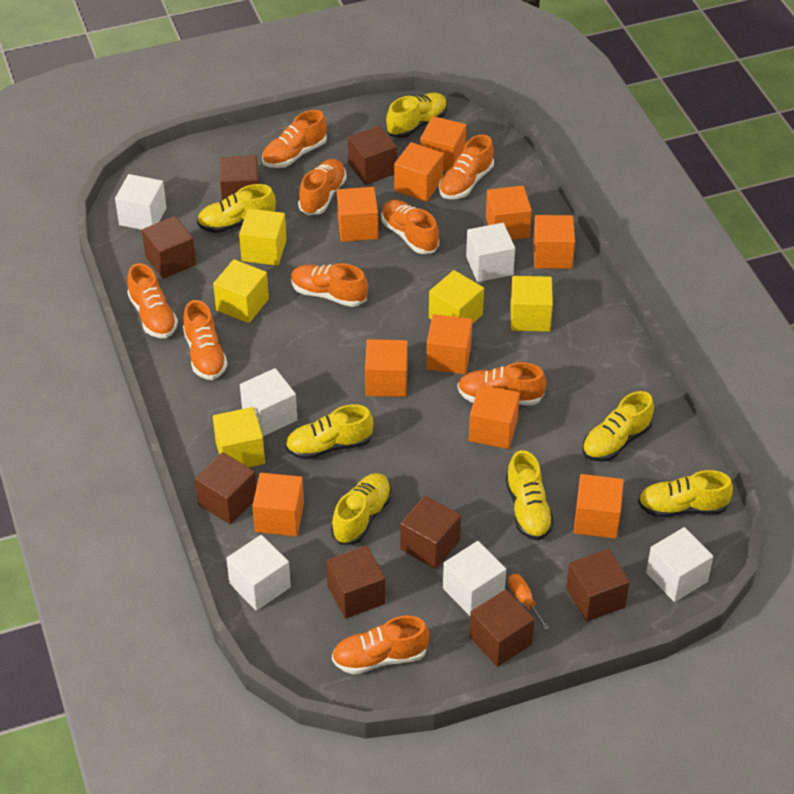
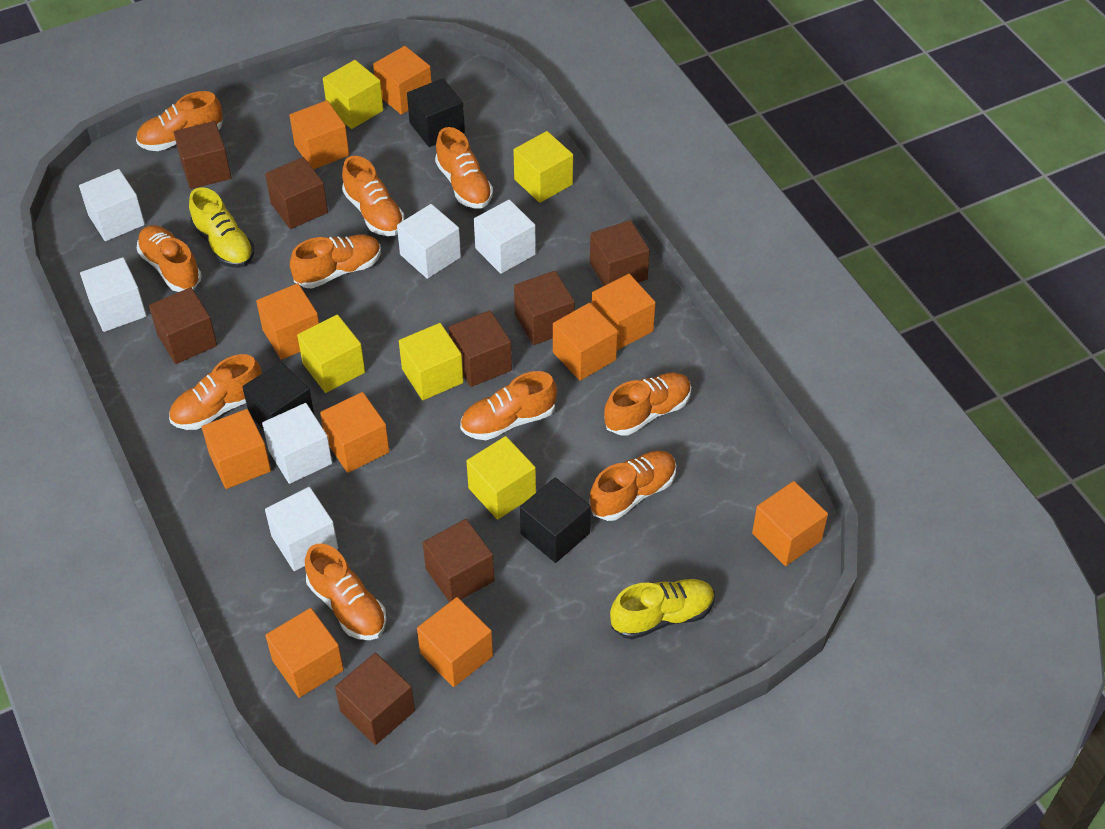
black cube: 0 -> 3
orange screwdriver: 1 -> 0
orange shoe: 9 -> 10
yellow shoe: 7 -> 2

